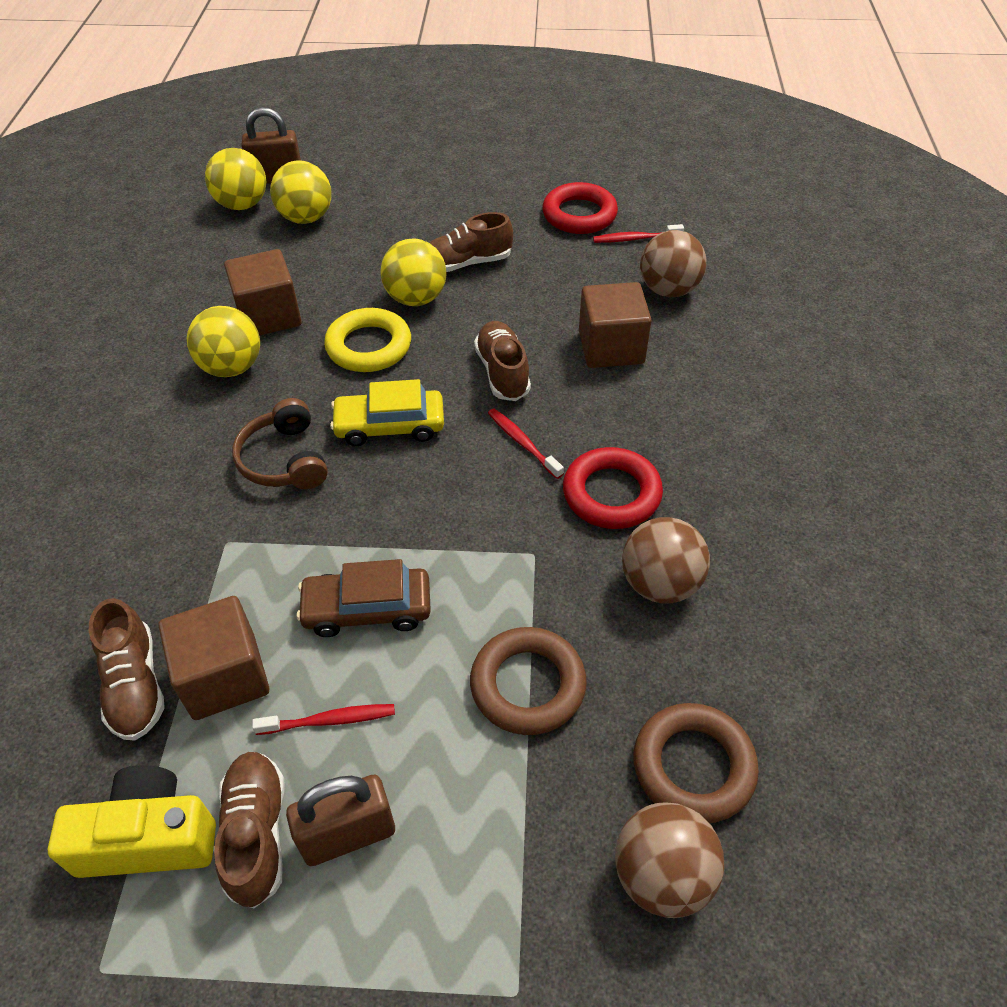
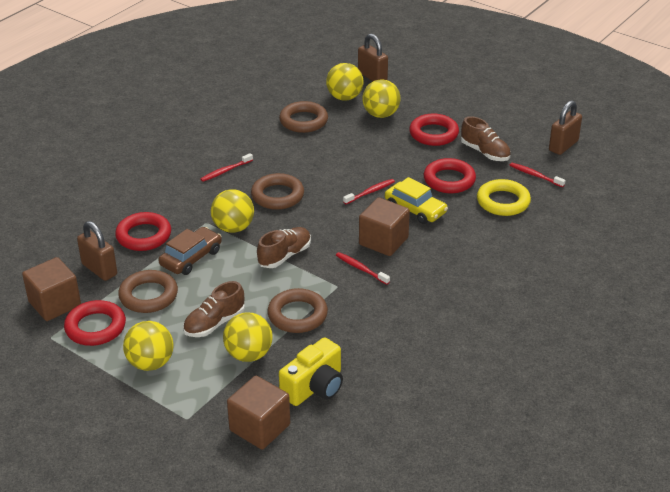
brown ball: 3 -> 0
brown headphones: 1 -> 0
brown padlock: 2 -> 3
brown ring: 2 -> 4
brown shoe: 4 -> 3
red ring: 2 -> 4
red toothbrush: 3 -> 4
yellow ball: 4 -> 5

